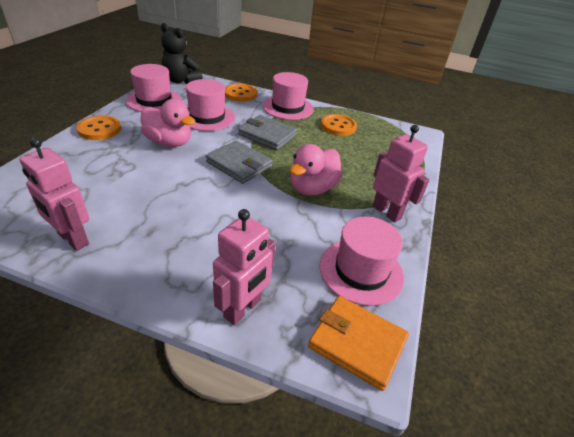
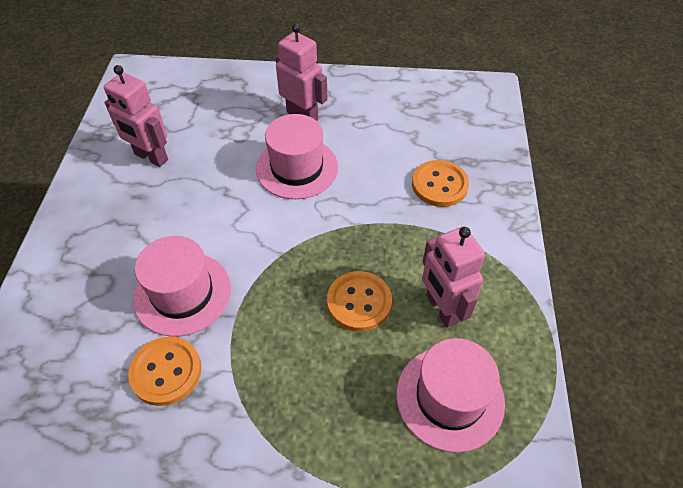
black teddy bear: 1 -> 0
grey wallet: 2 -> 0
orange wallet: 1 -> 0
pink duck: 2 -> 0
pink hat: 4 -> 3

